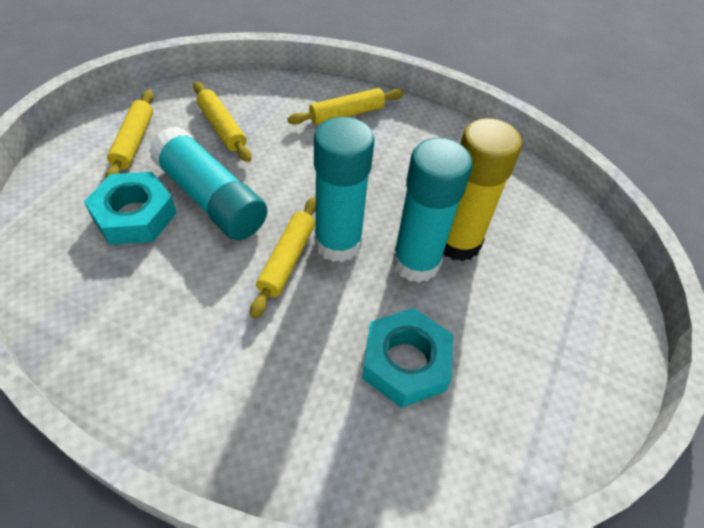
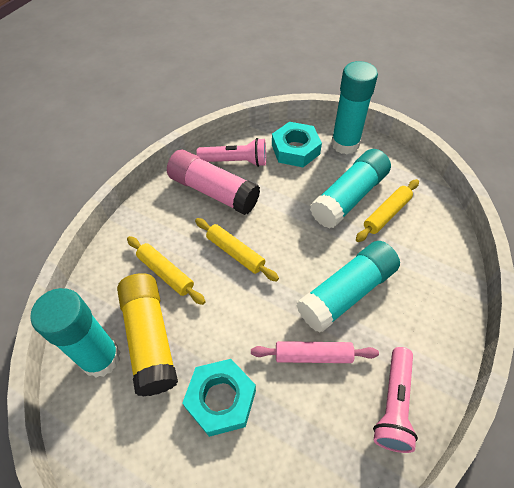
pink flashlight: 0 -> 2
pink glue stick: 0 -> 1
pink rolling pin: 0 -> 1
turquoise glue stick: 3 -> 4
yellow rolling pin: 4 -> 3

